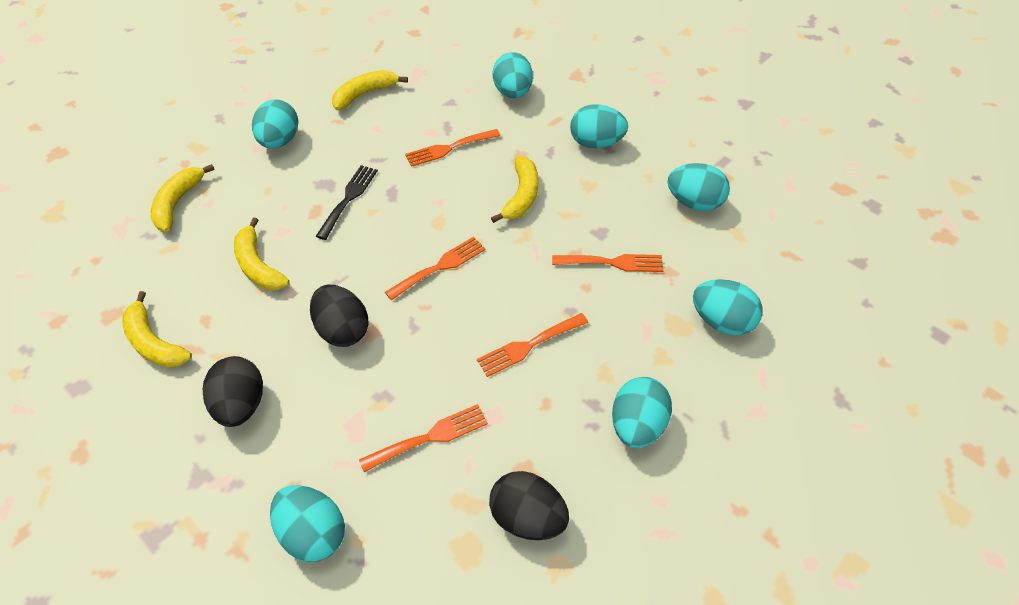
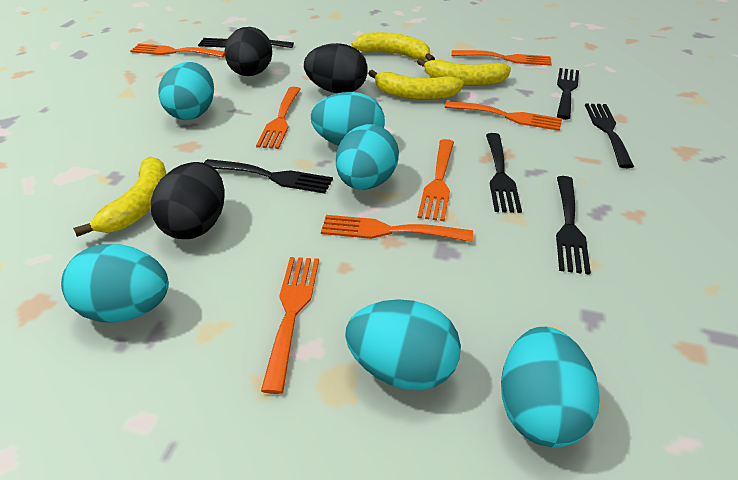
black fork: 1 -> 6
orange fork: 5 -> 7
turquoise egg: 7 -> 6
yellow banana: 5 -> 4

